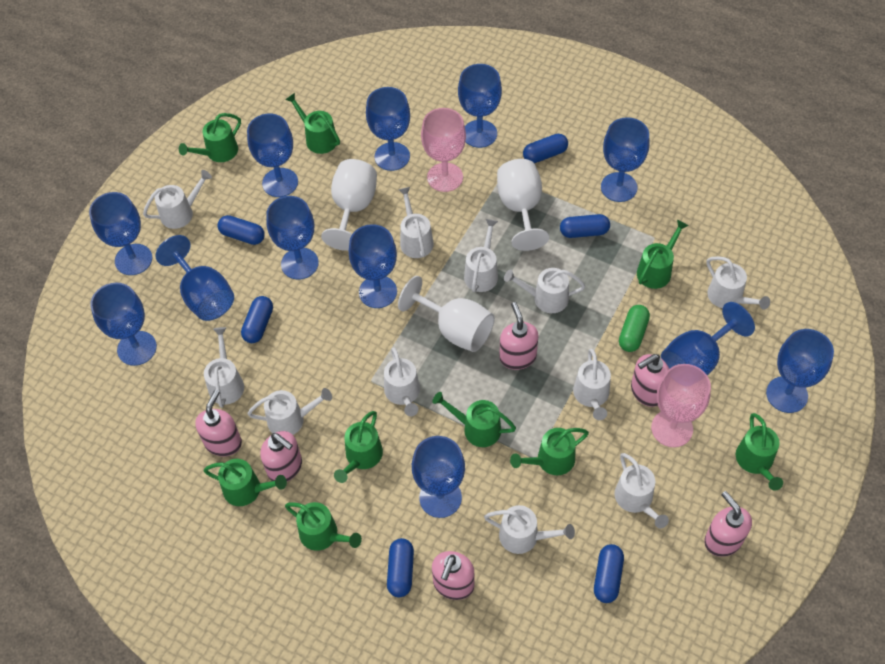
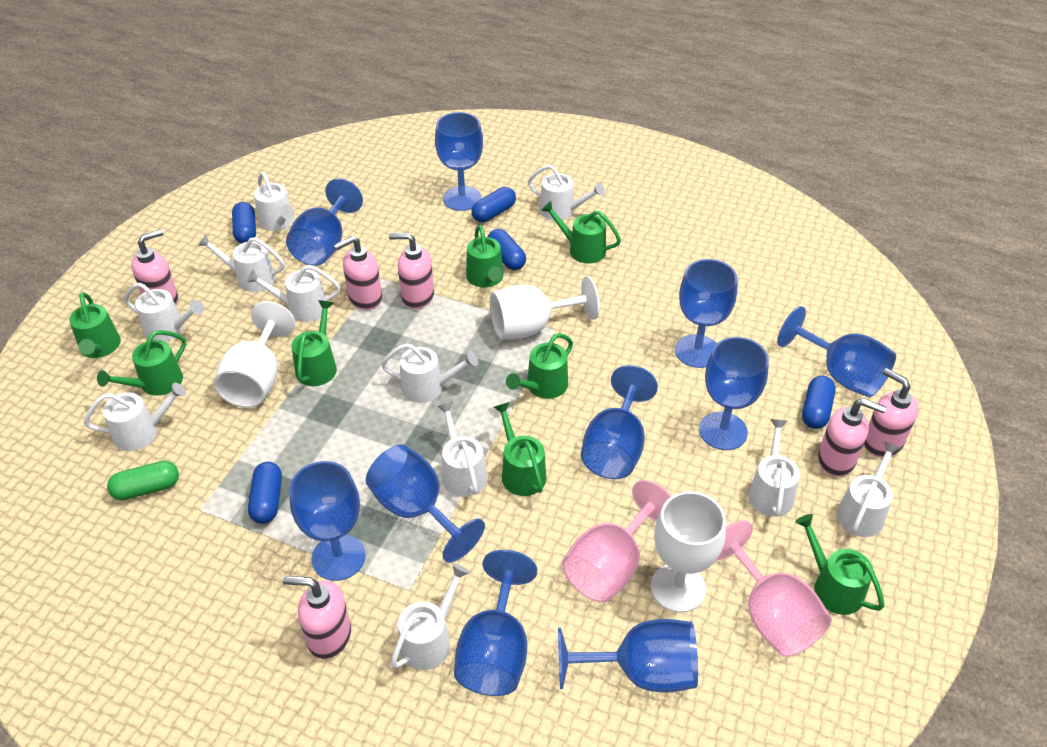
blue capsule: 6 -> 5
blue goblet: 12 -> 10
green watering can: 9 -> 8

